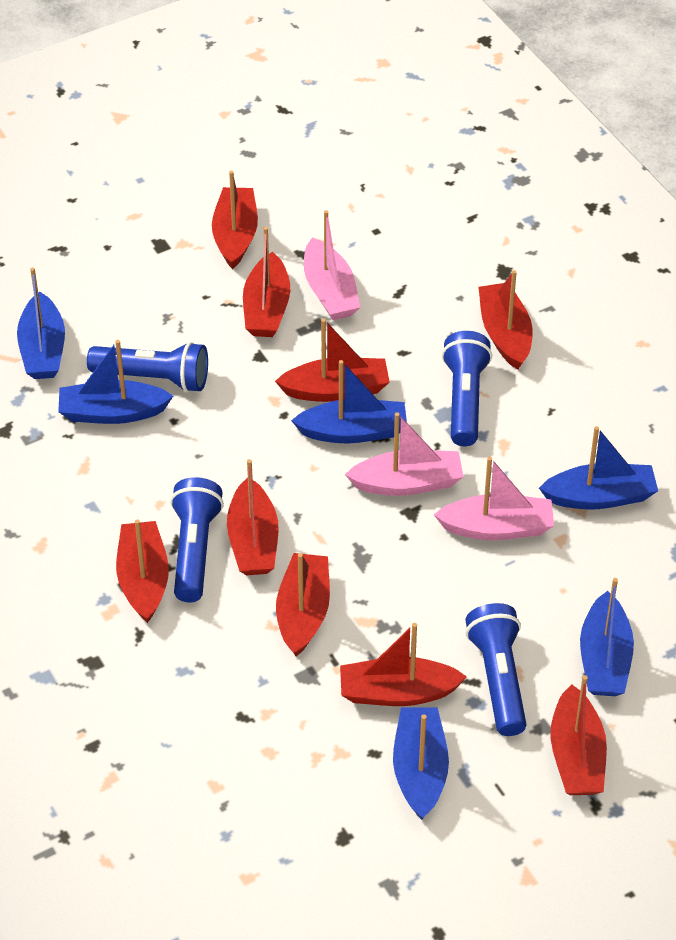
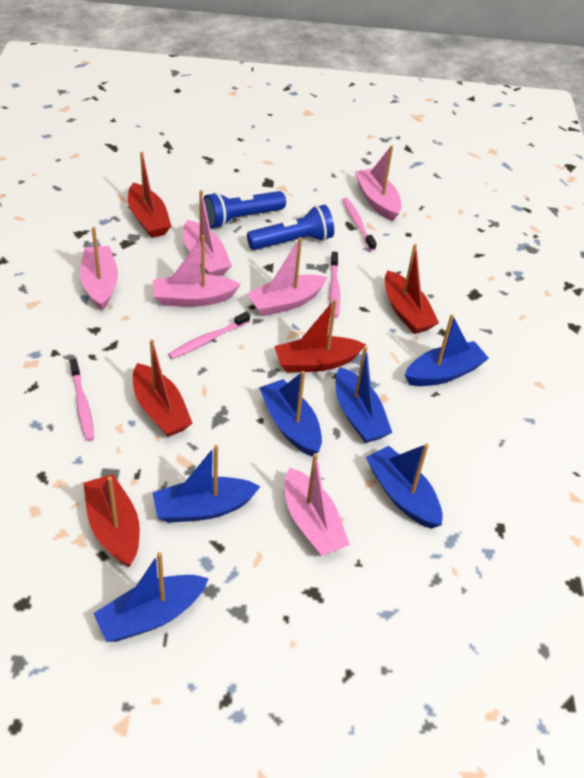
blue flashlight: 4 -> 2
pink boat: 3 -> 6
pink toothbrush: 0 -> 4
red boat: 9 -> 5

